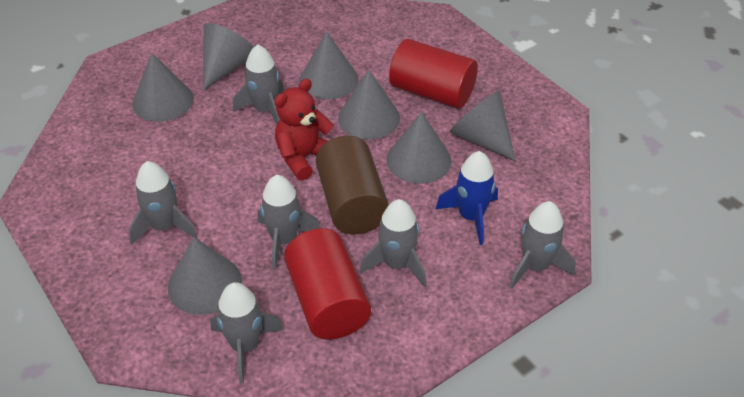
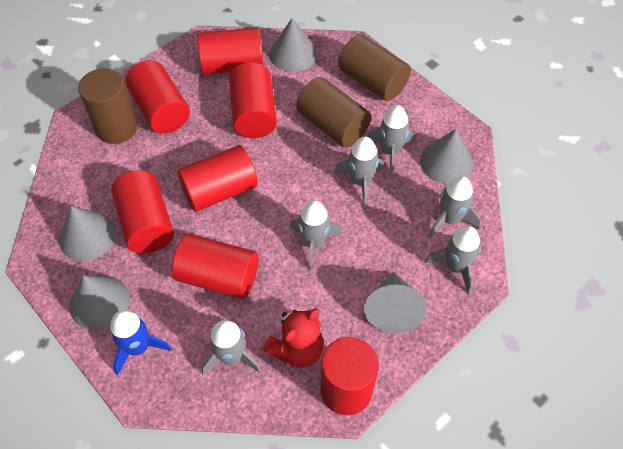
brown cylinder: 1 -> 3
grey cone: 7 -> 5
red cylinder: 2 -> 7

